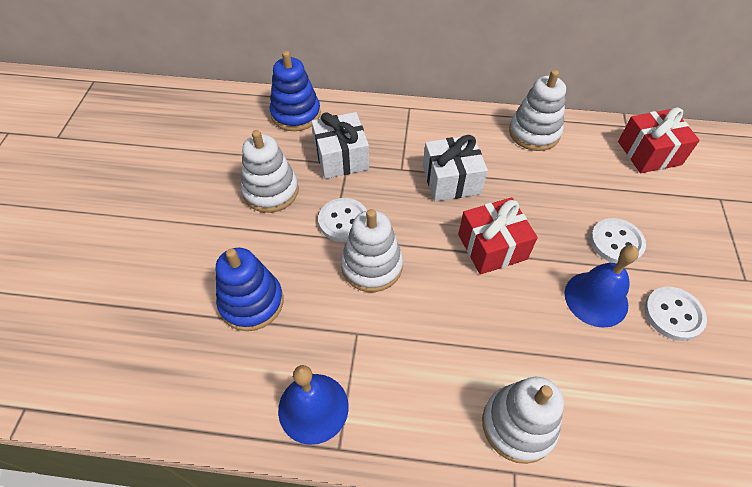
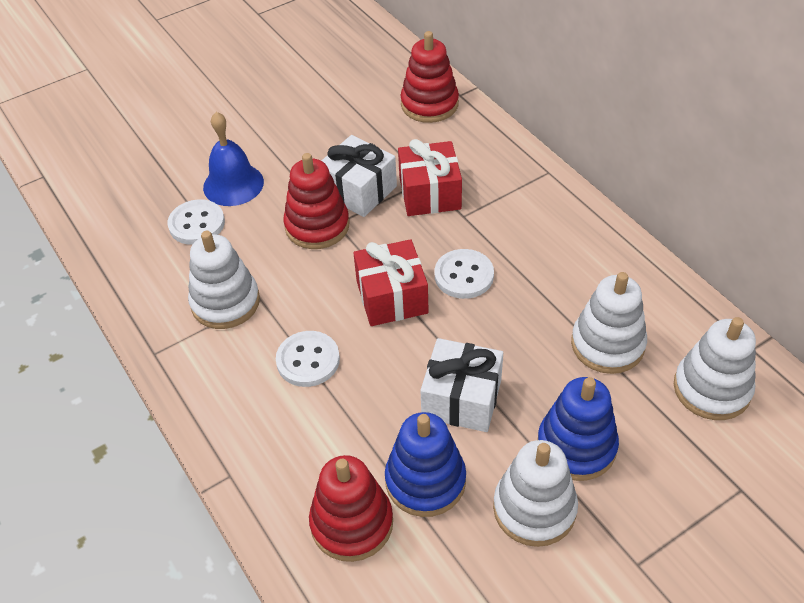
blue bell: 2 -> 1
red stacking toy: 0 -> 3

